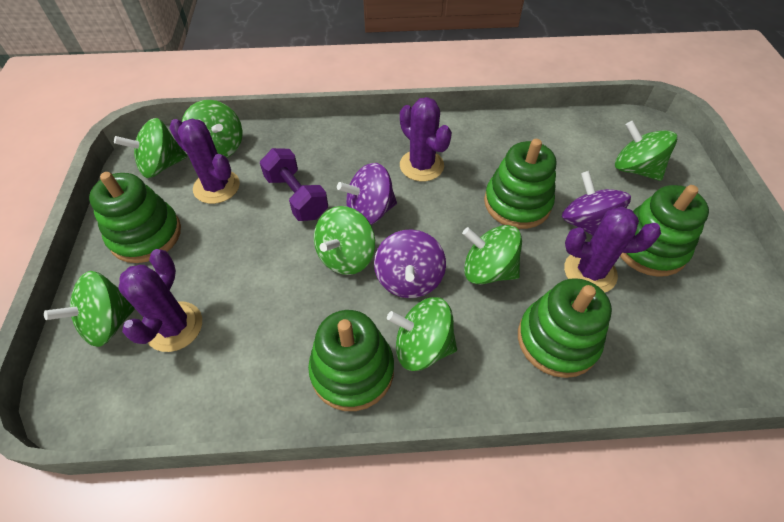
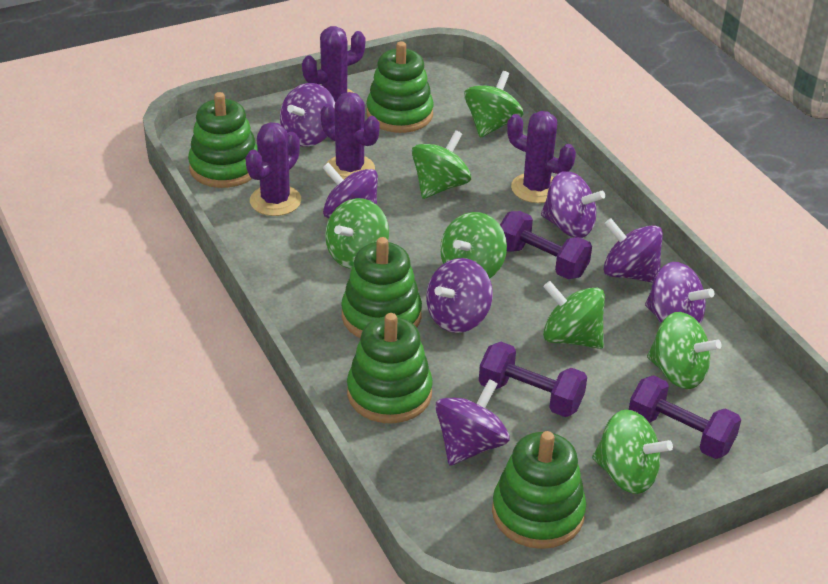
purple dumbbell: 1 -> 3
purple spinning top: 3 -> 7

